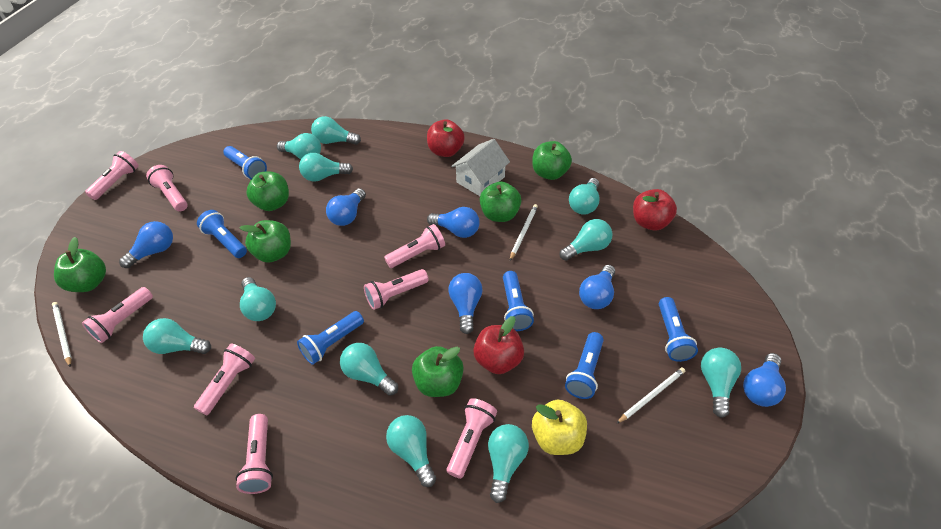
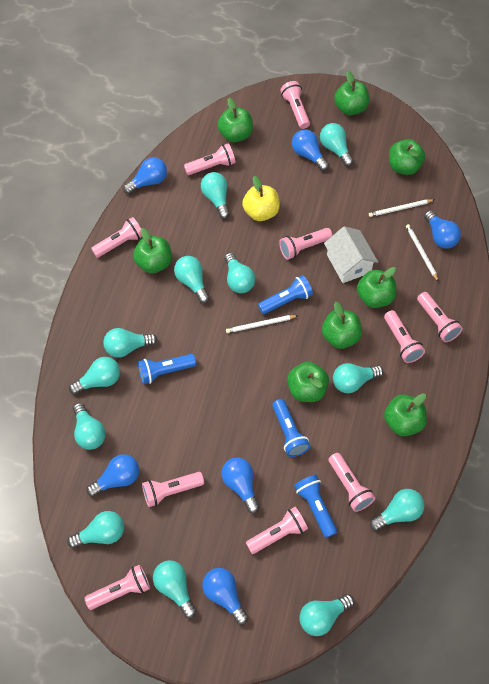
blue flashlight: 6 -> 4
green apple: 6 -> 8
pink flashlight: 8 -> 10
red apple: 3 -> 0
turquoise light bulb: 11 -> 12

